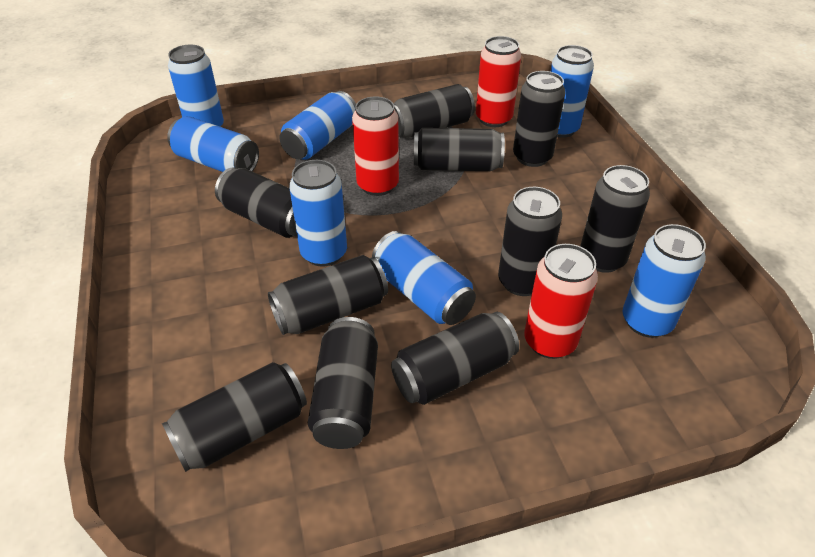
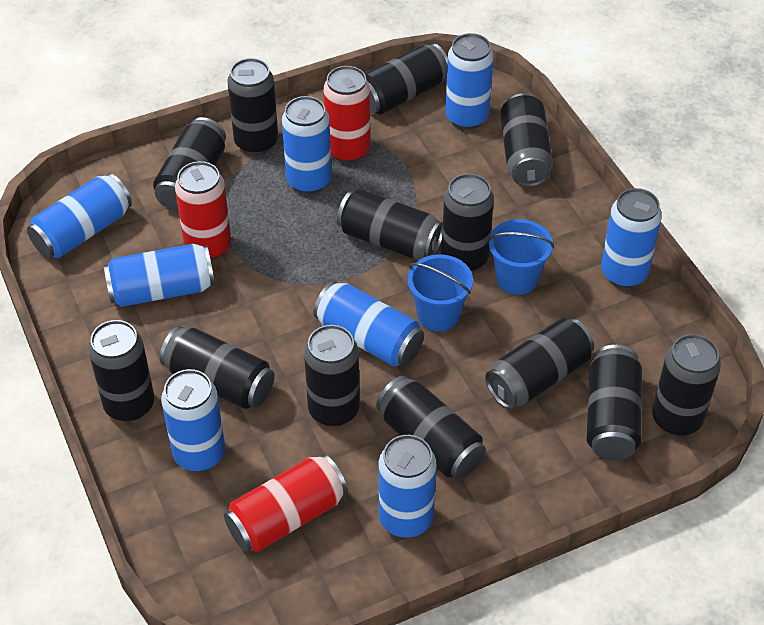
black can: 10 -> 13
blue bucket: 0 -> 2
blue can: 7 -> 8

